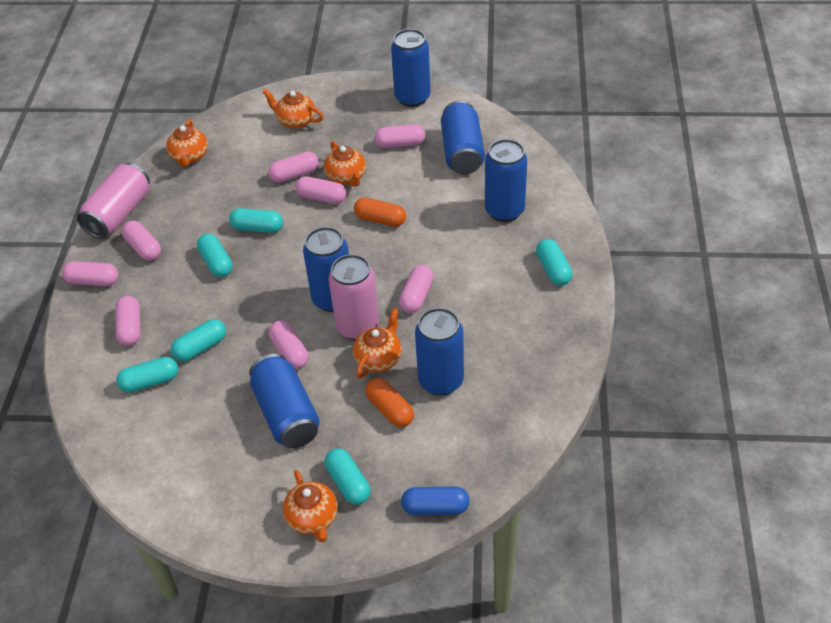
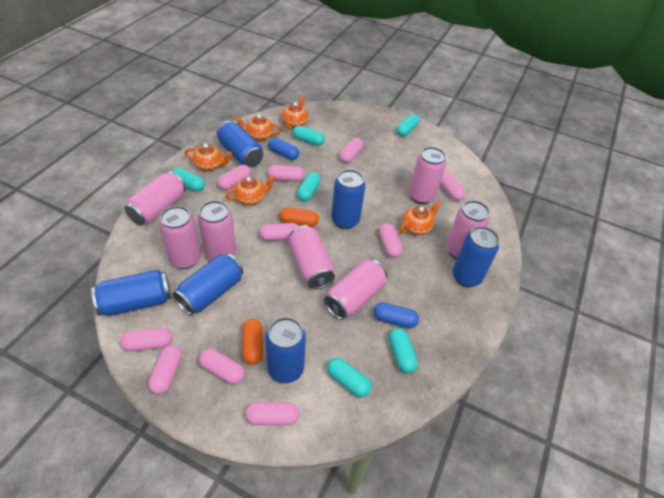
blue capsule: 1 -> 2
pink can: 2 -> 7
pink capsule: 8 -> 10

